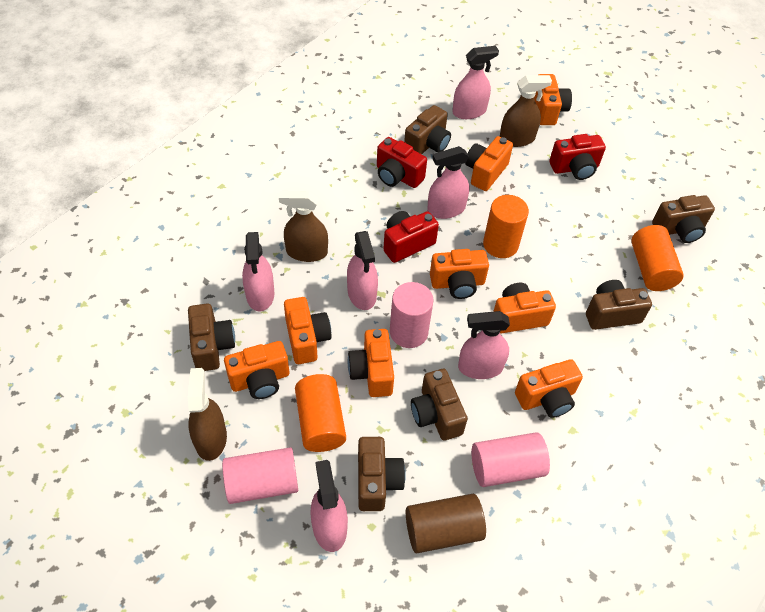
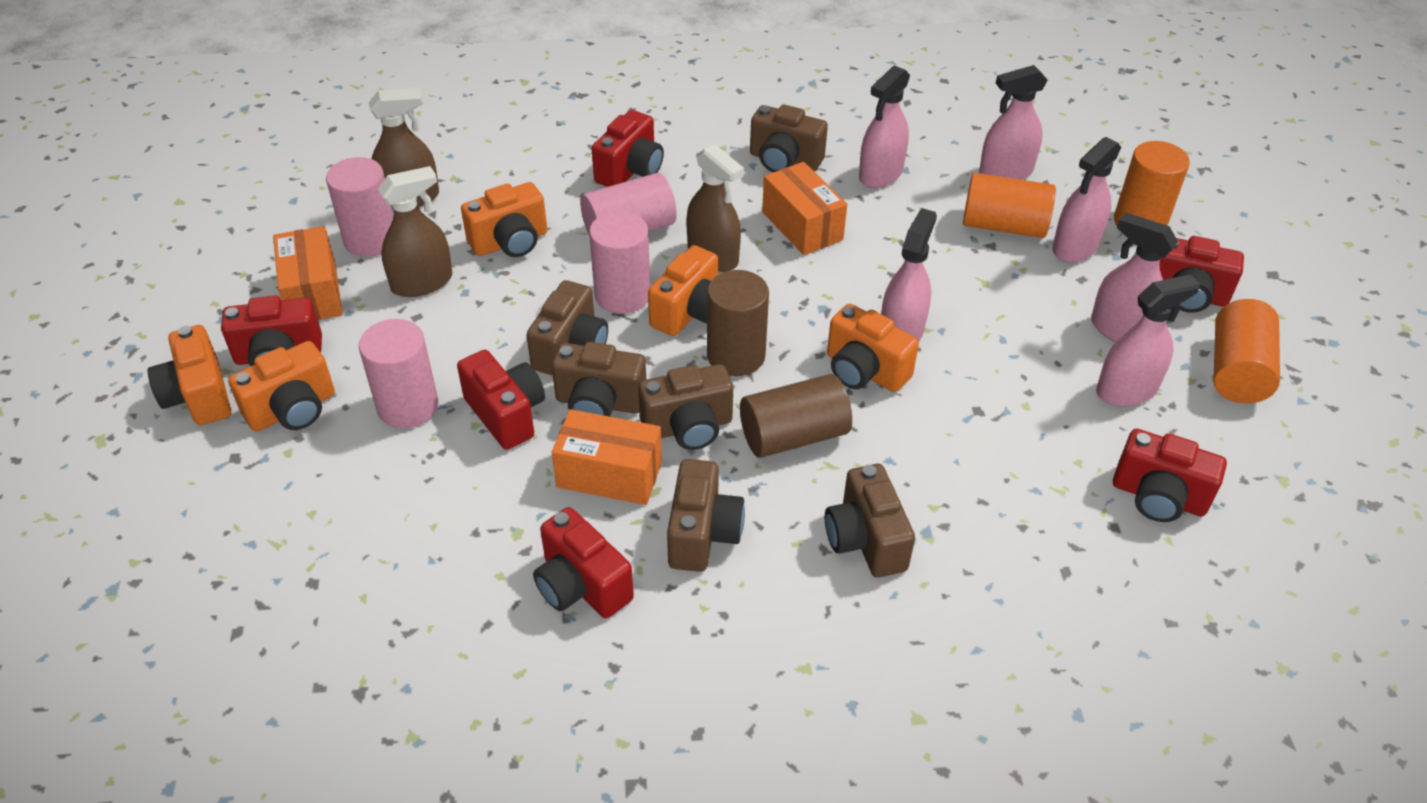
brown cylinder: 1 -> 2
orange box: 0 -> 3
orange camera: 8 -> 5
pink cylinder: 3 -> 4
red camera: 3 -> 6

